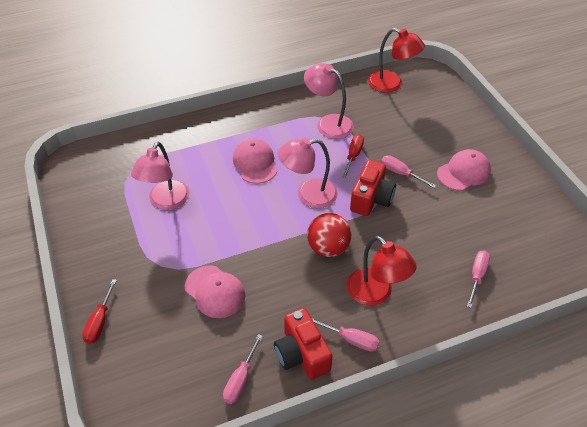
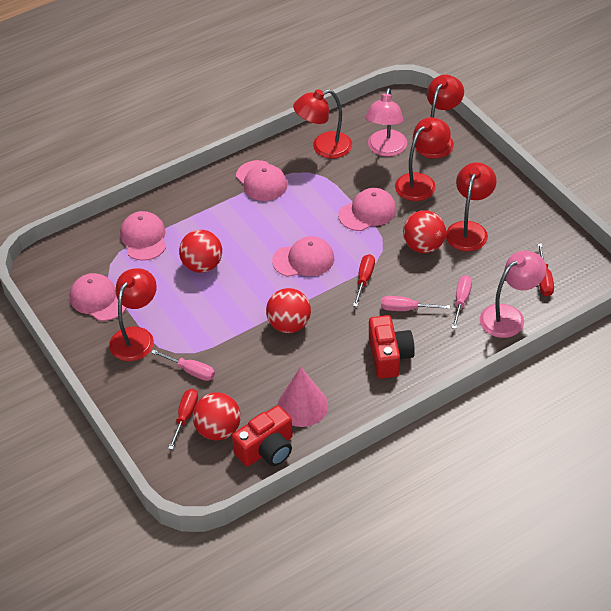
pink cap: 3 -> 5
pink cone: 0 -> 1
pink lamp: 3 -> 2
pink screwdriver: 4 -> 3
red ball: 1 -> 4
red lamp: 2 -> 5
red screwdriver: 2 -> 3

